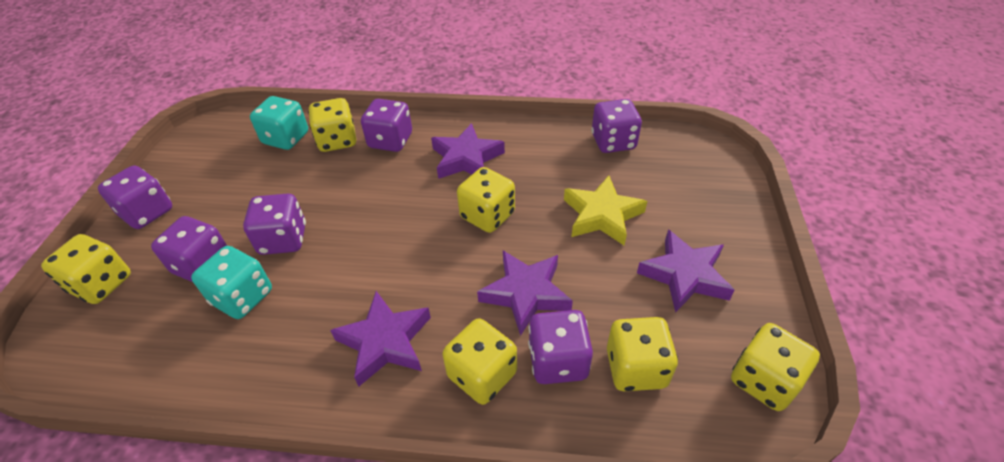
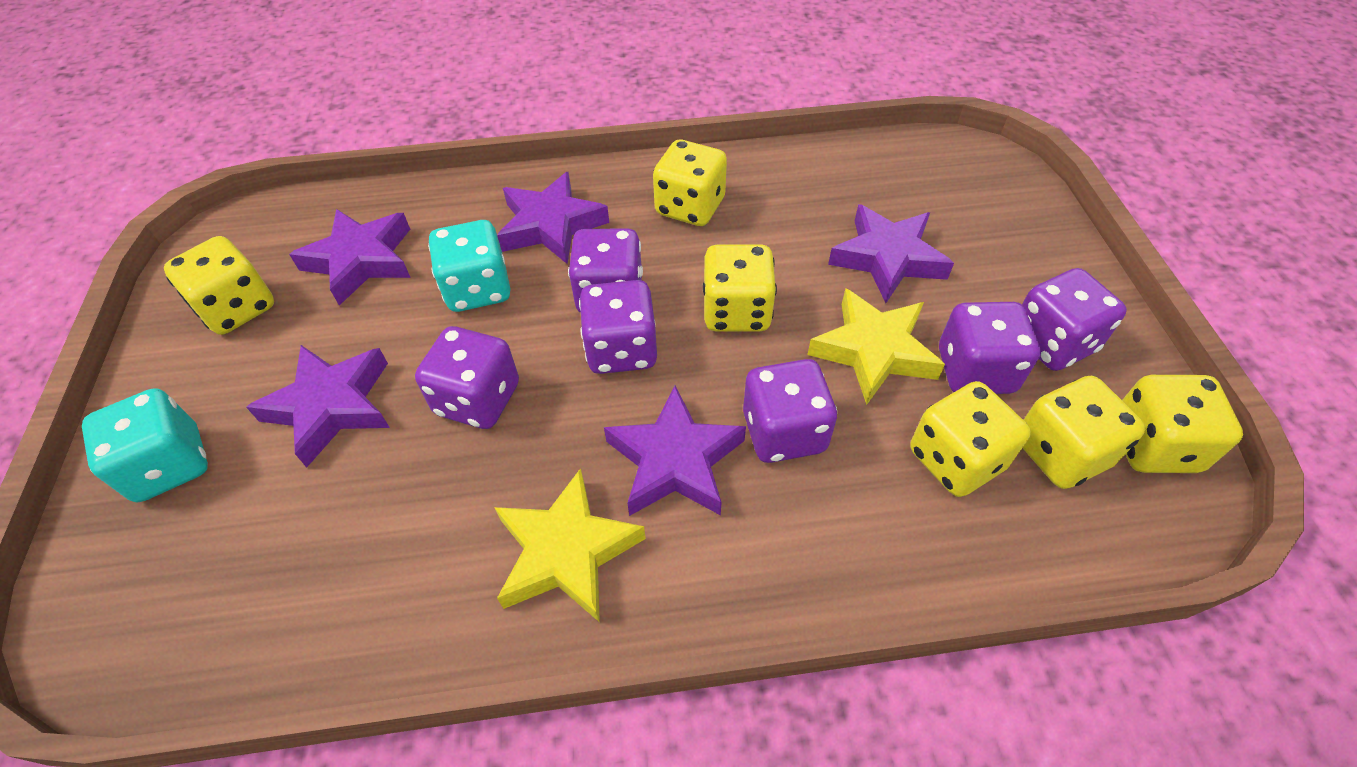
purple star: 4 -> 5
yellow star: 1 -> 2

